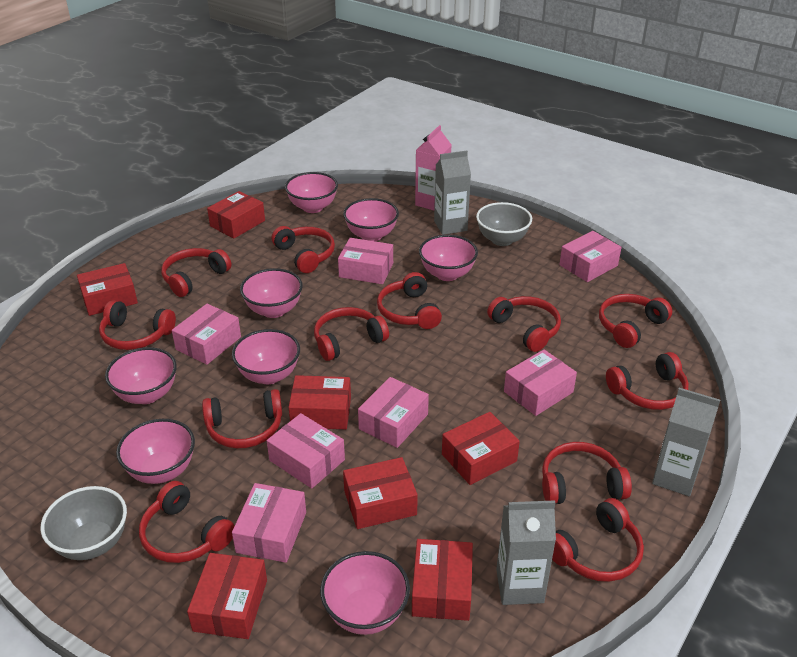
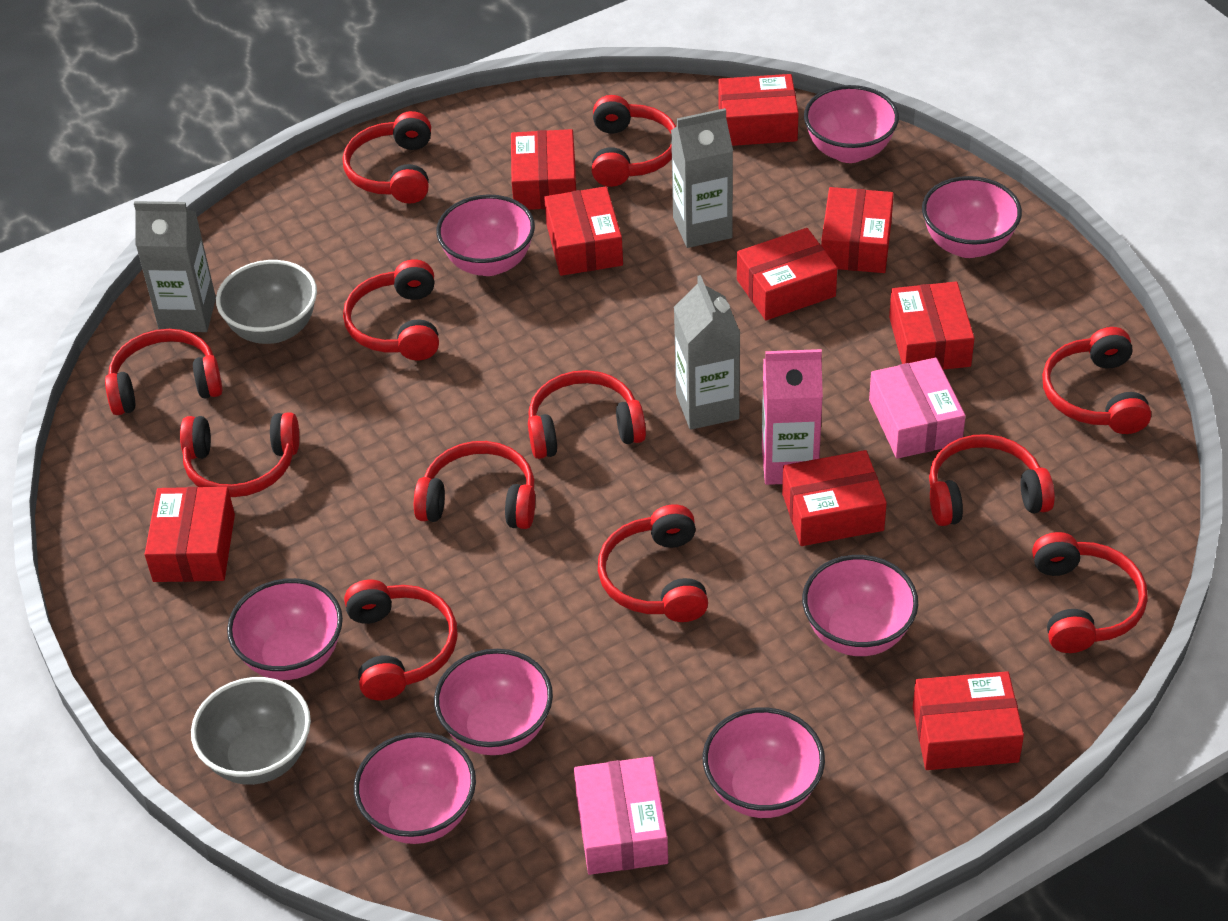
pink box: 7 -> 2
red box: 7 -> 9

